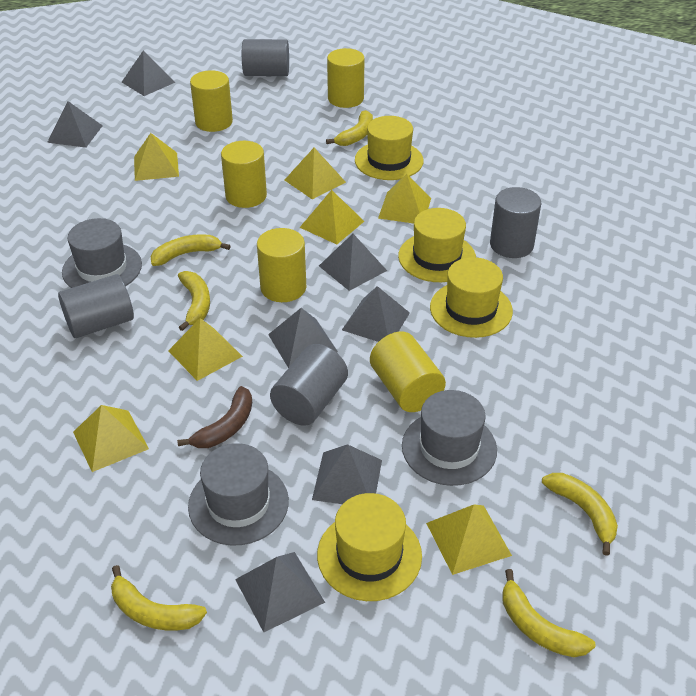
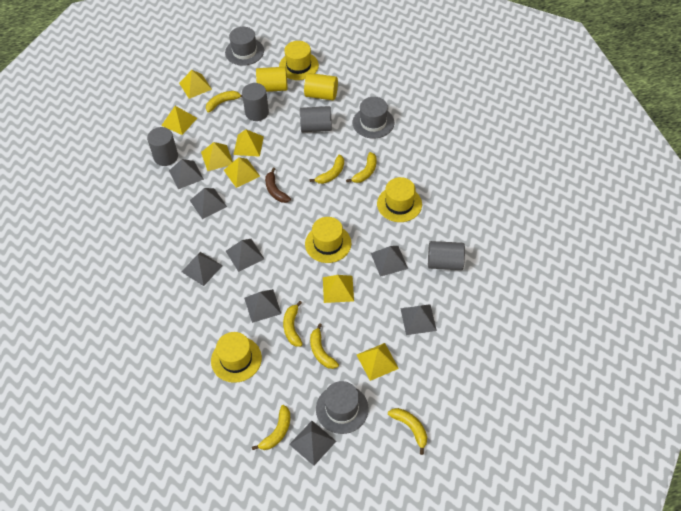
grey pyramid: 7 -> 8
yellow banana: 6 -> 7
yellow cylinder: 5 -> 2

